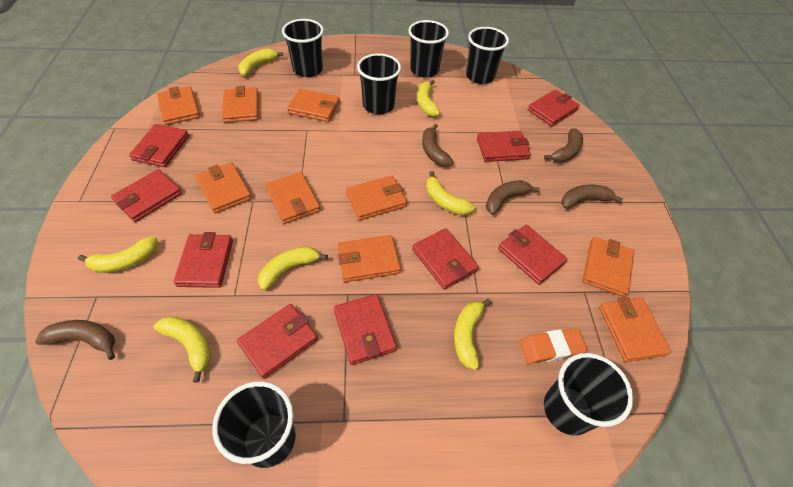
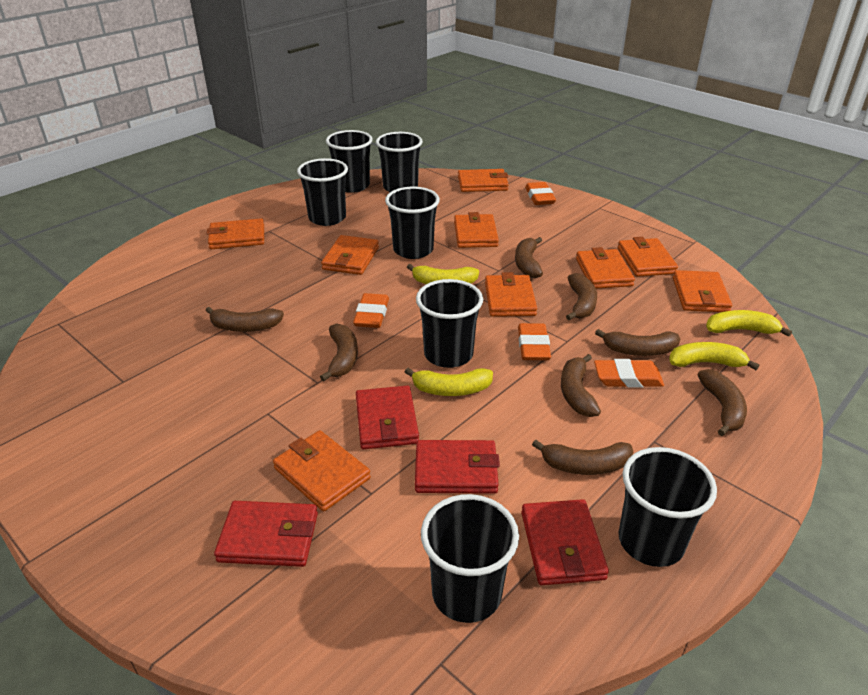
black cup: 6 -> 7
brown banana: 5 -> 8
orange eraser: 1 -> 4
red wallet: 9 -> 4
yellow banana: 7 -> 4

